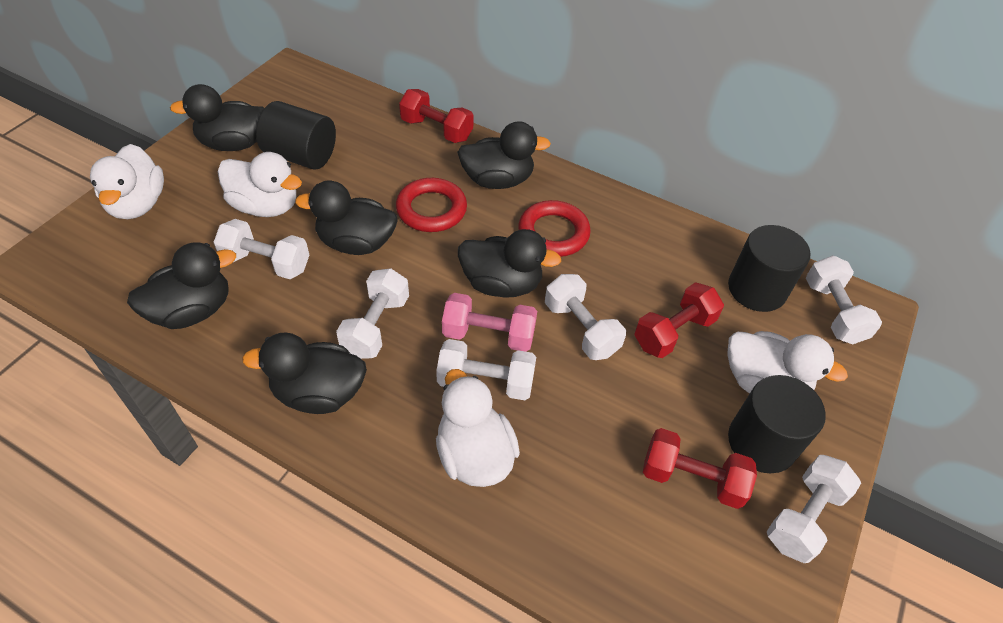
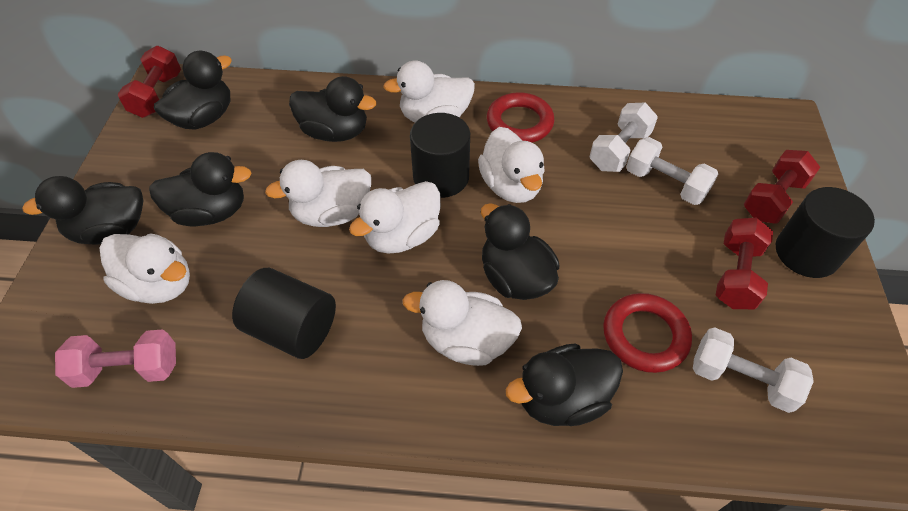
white duck: 4 -> 6
white dumbbell: 6 -> 3

